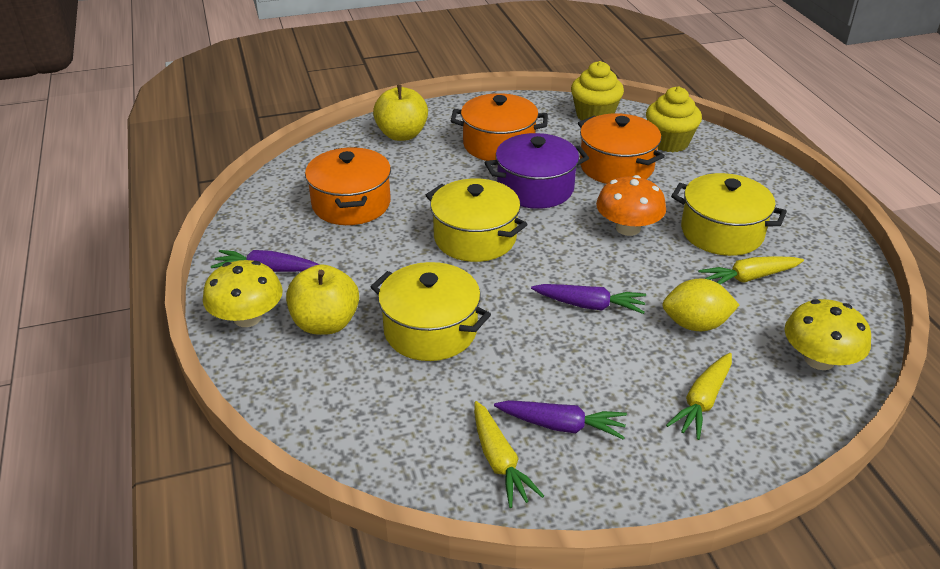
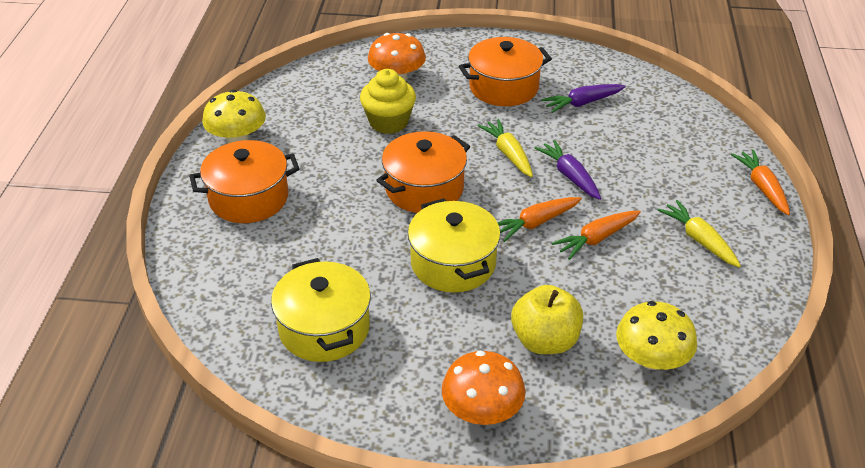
orange carrot: 0 -> 3
orange mushroom: 1 -> 2
purple carrot: 3 -> 2
purple pot: 1 -> 0
yellow apple: 2 -> 1
yellow carrot: 3 -> 2
yellow cupcake: 2 -> 1
yellow lemon: 1 -> 0
yellow pot: 3 -> 2

